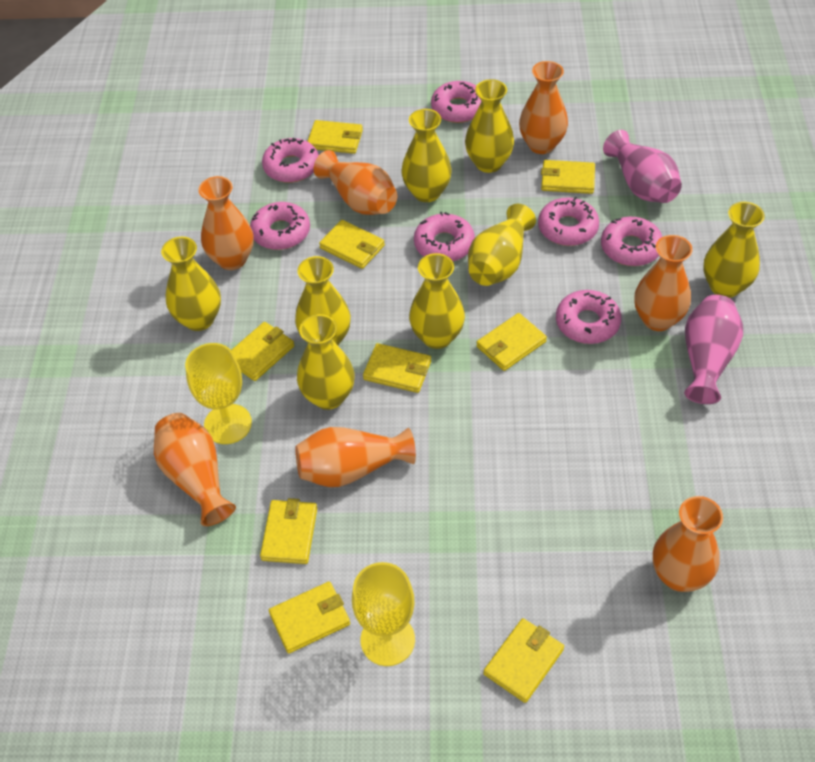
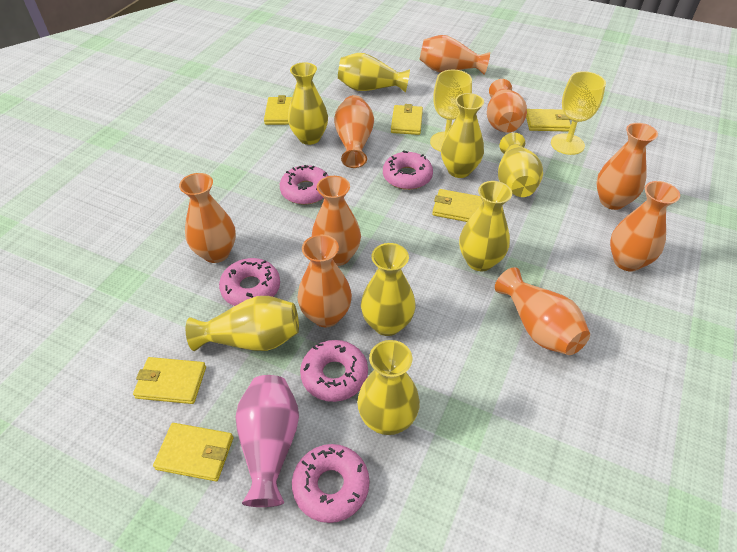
orange vase: 7 -> 9
pink donut: 7 -> 5
pink vase: 2 -> 1
yellow wallet: 9 -> 6

